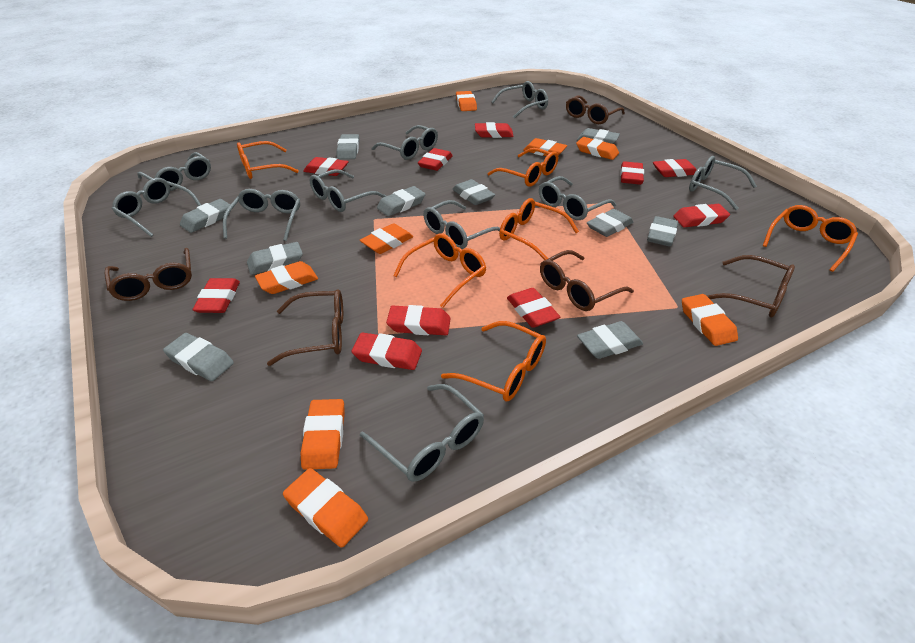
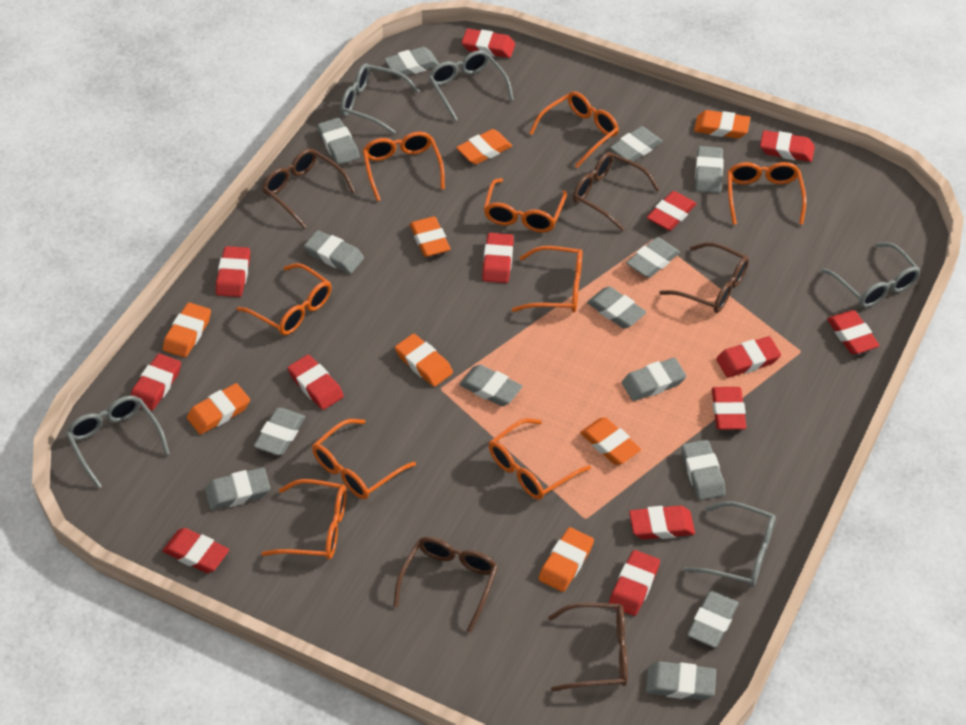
grey eraser: 10 -> 14
grey glasses: 10 -> 5
orange glasses: 6 -> 9
red eraser: 10 -> 13

